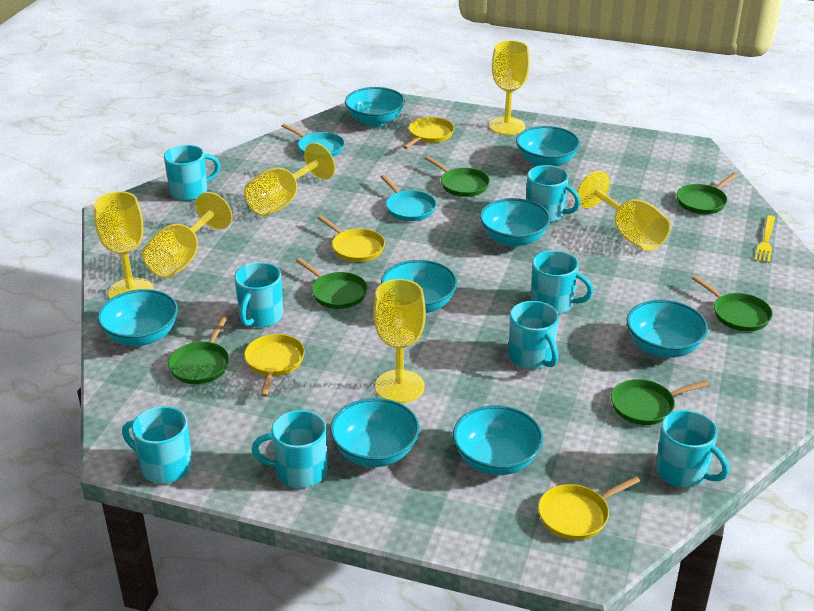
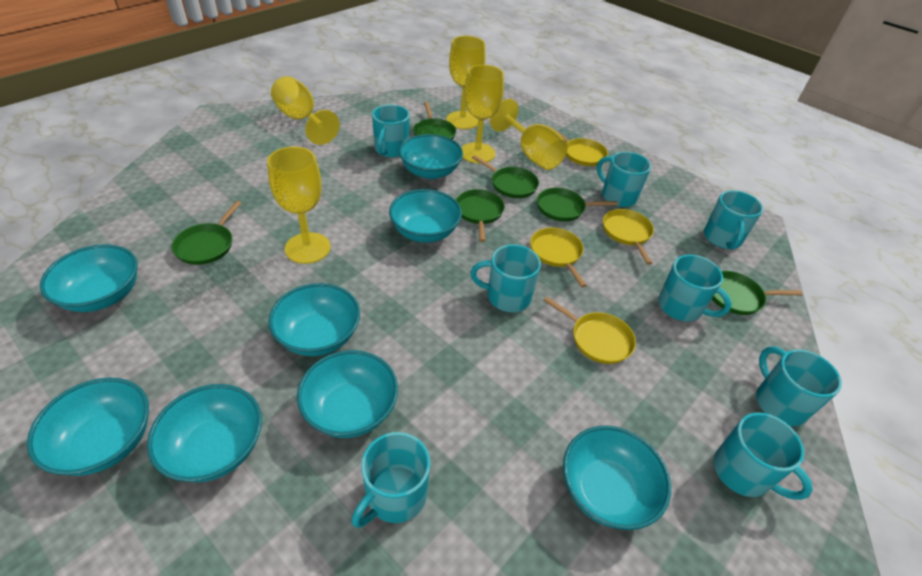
turquoise pan: 2 -> 0
yellow fork: 1 -> 0
yellow goblet: 6 -> 5

